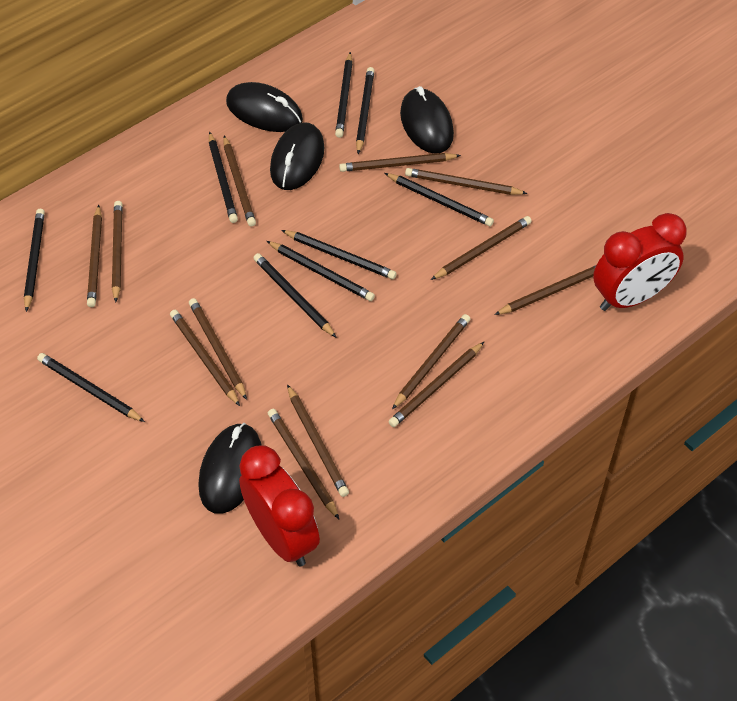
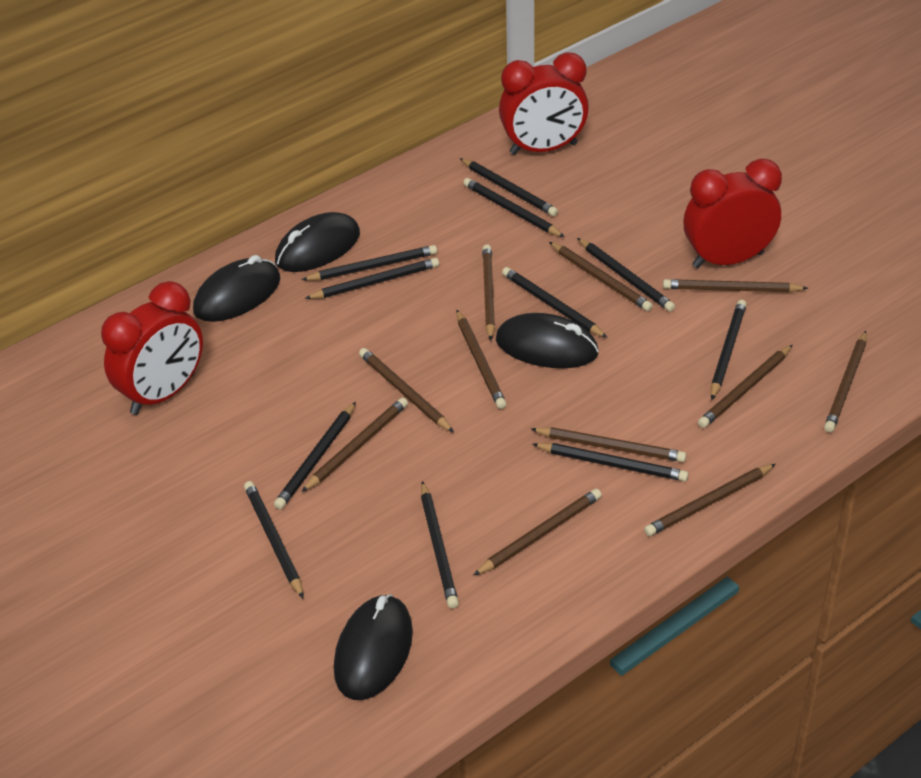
black pencil: 9 -> 11
brown pencil: 13 -> 11
red clock: 2 -> 3

